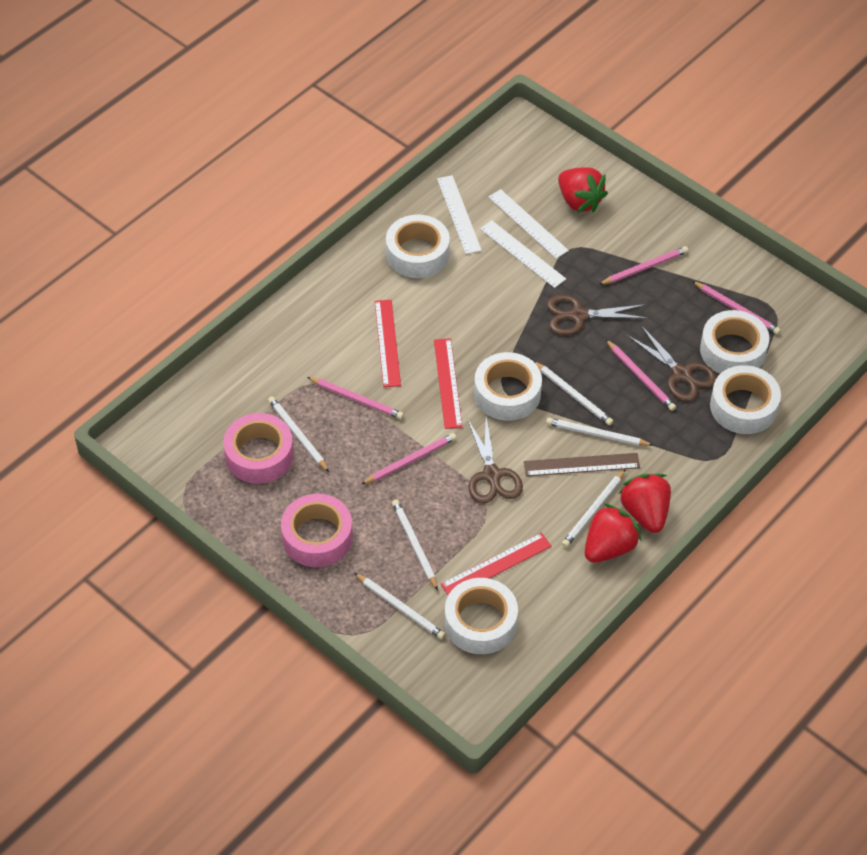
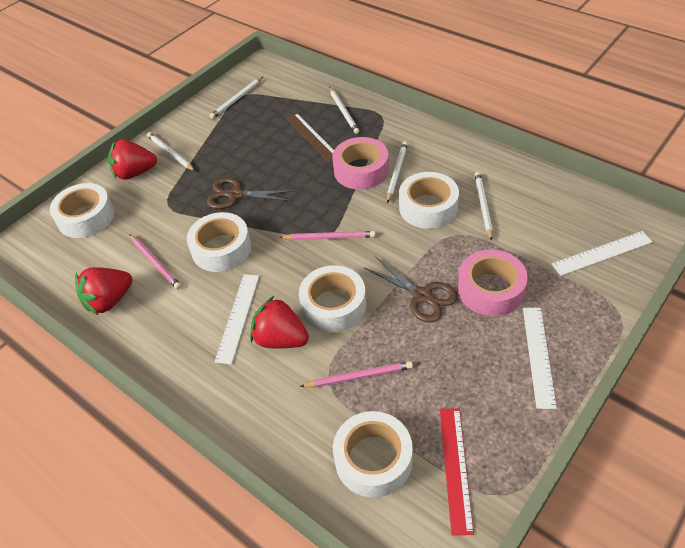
brown scissors: 3 -> 2
pink pencil: 5 -> 3
red ruler: 3 -> 1
white pencil: 6 -> 5

